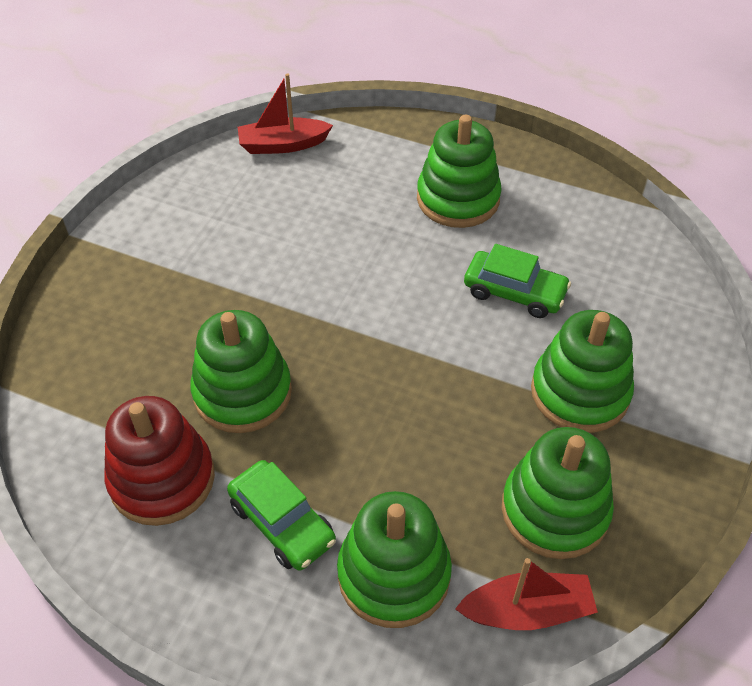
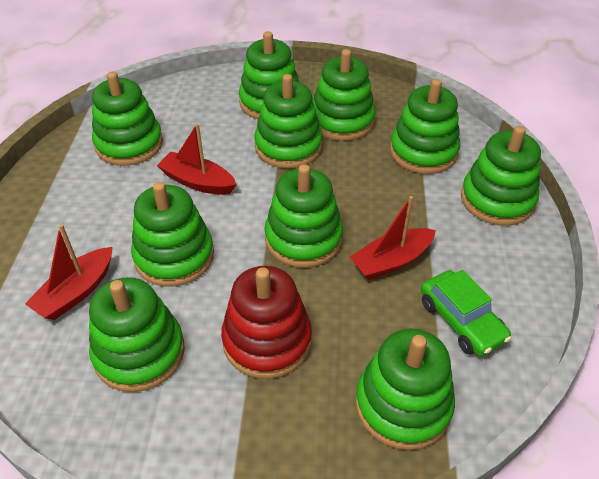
green car: 2 -> 1
green stacking toy: 5 -> 10
red boat: 2 -> 3

